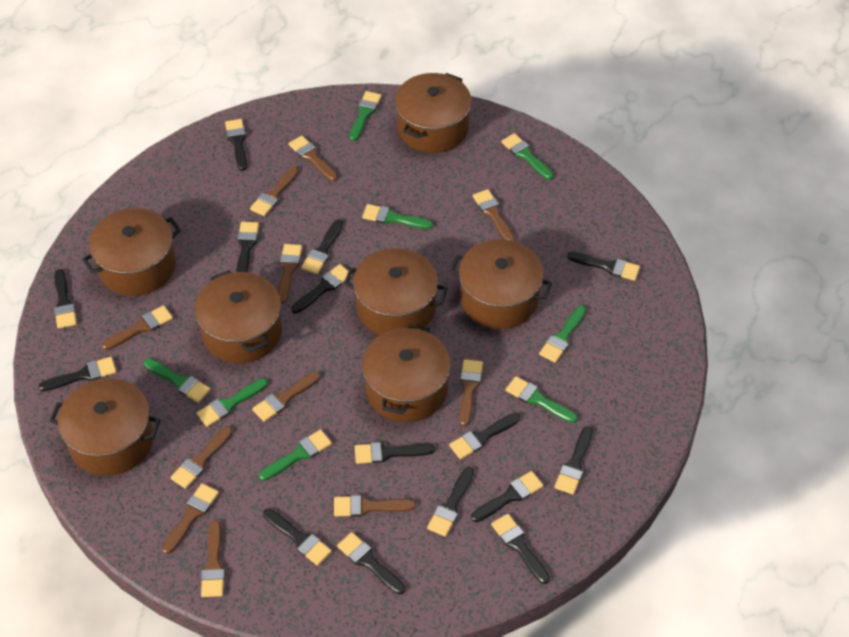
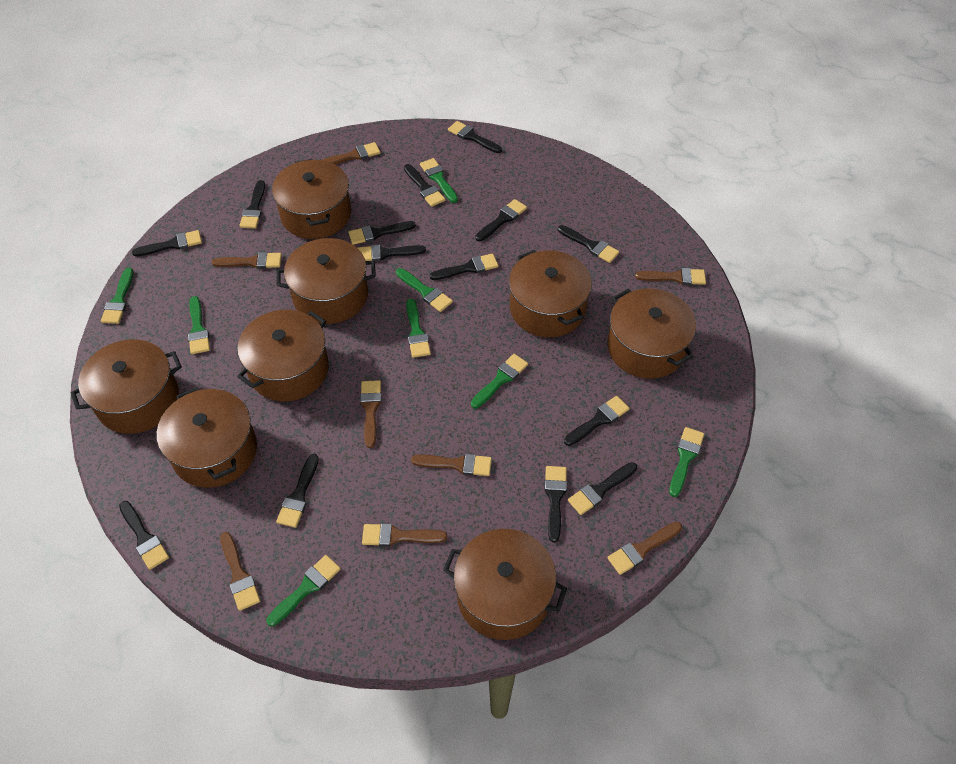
black brush: 15 -> 14
brown brush: 11 -> 8
brown pot: 7 -> 8

